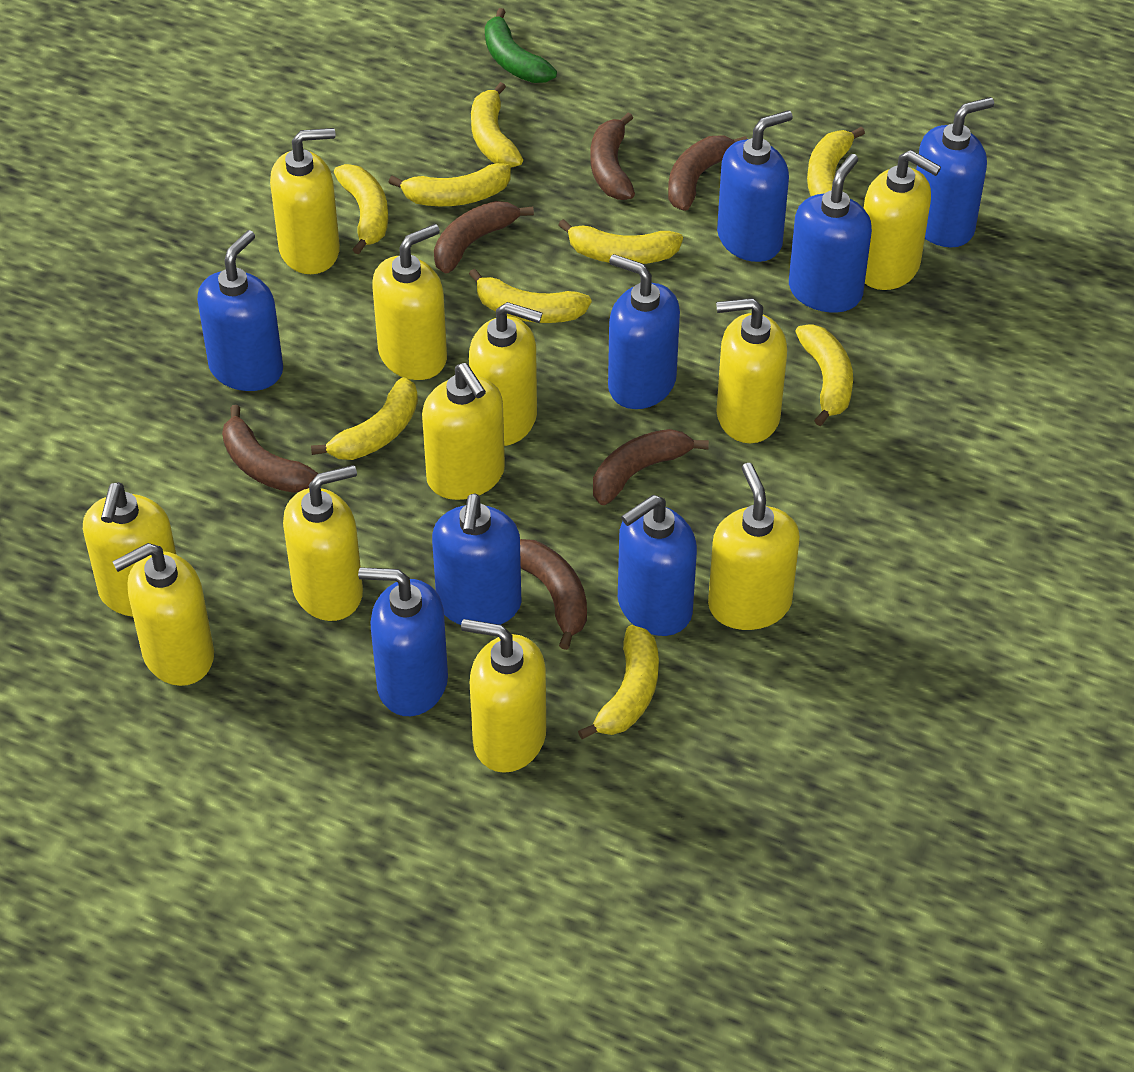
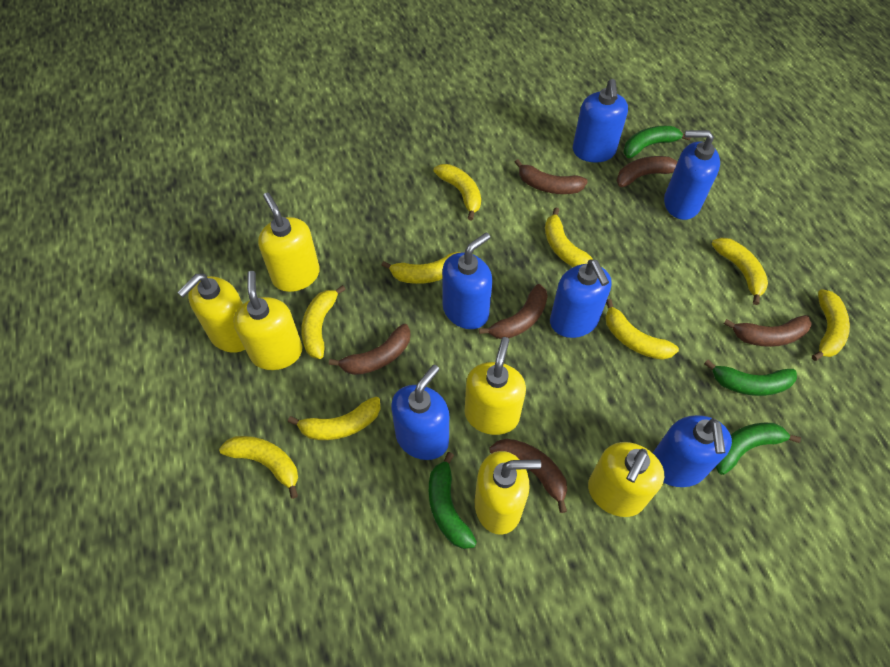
blue soap dispenser: 8 -> 6
green banana: 1 -> 4
yellow soap dispenser: 11 -> 6

